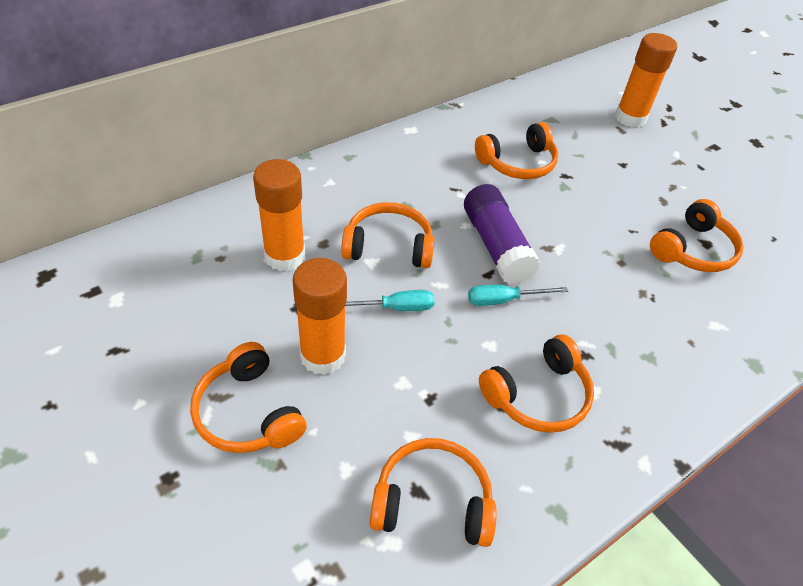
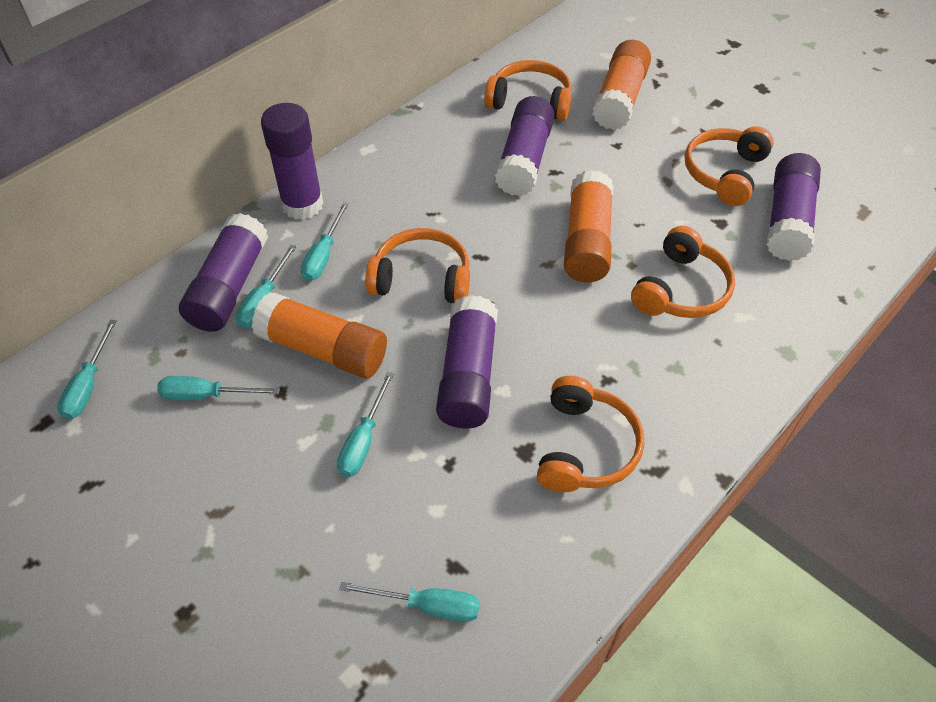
orange headphones: 6 -> 5
purple glue stick: 1 -> 5
turquoise screwdriver: 2 -> 6

